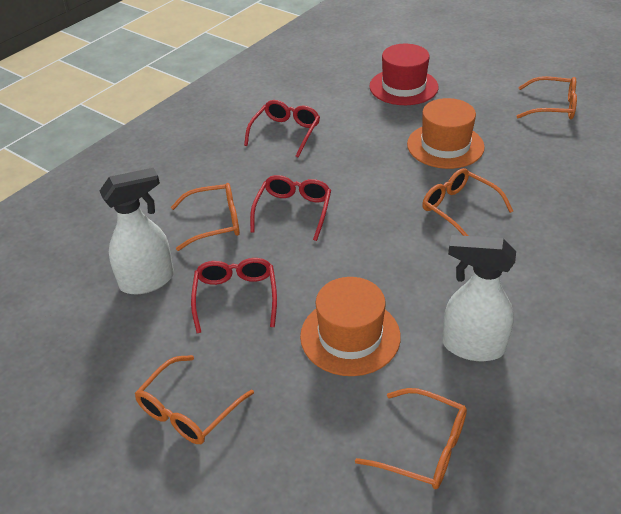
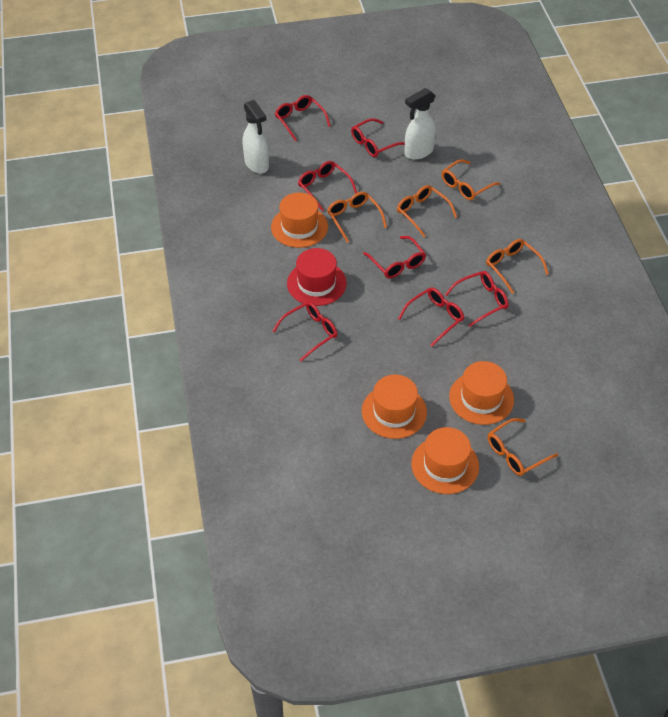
orange hat: 2 -> 4
red glasses: 3 -> 7

